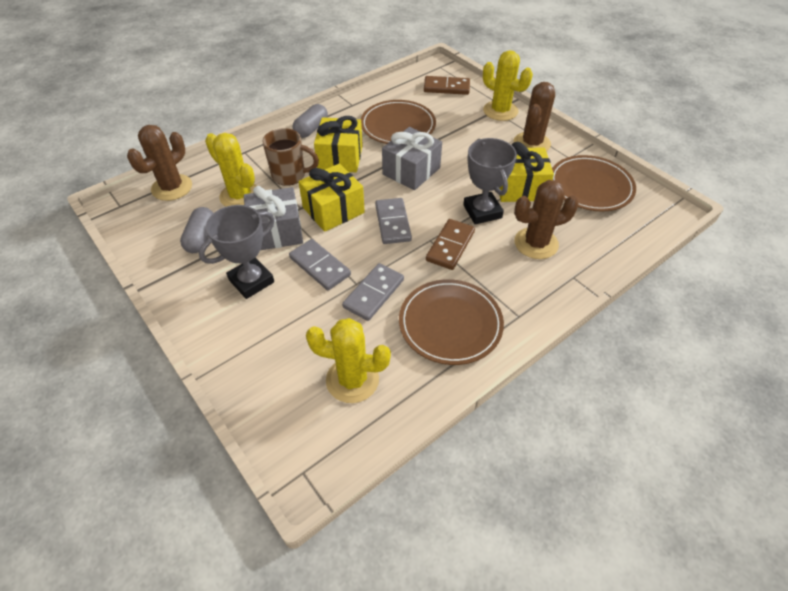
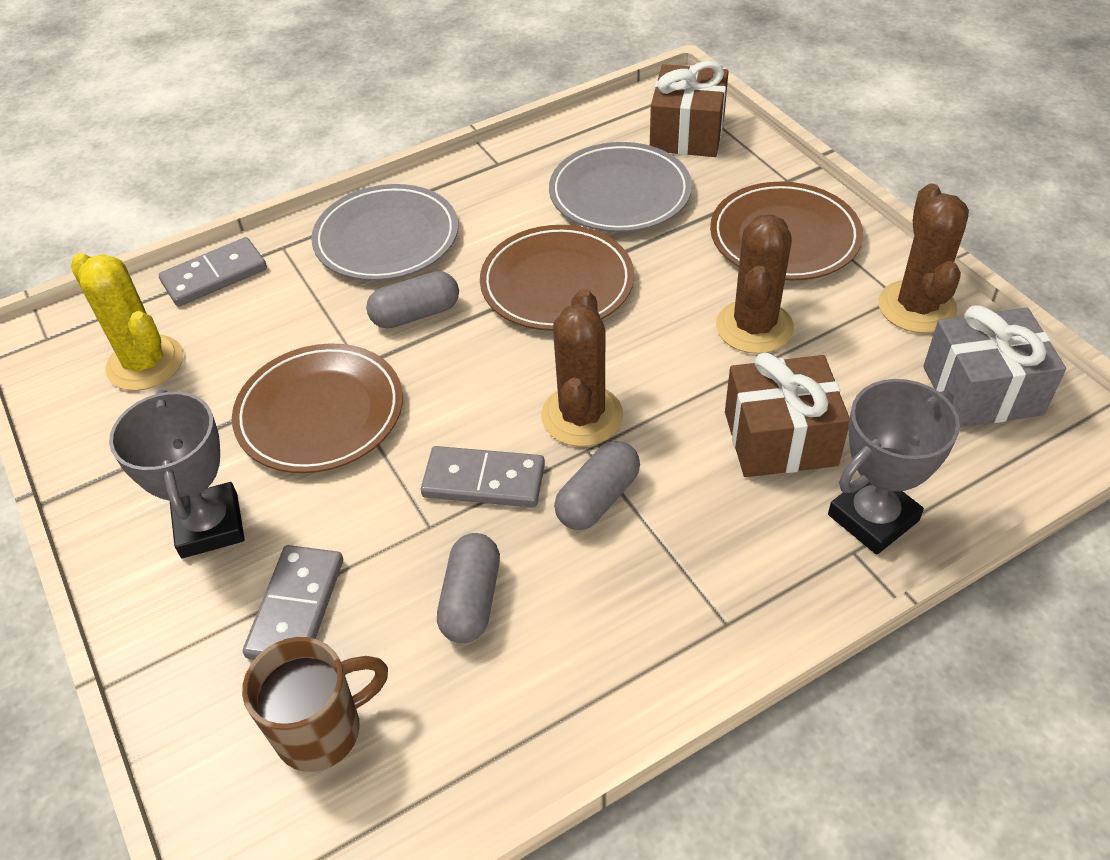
brown domino: 2 -> 0
brown gift: 0 -> 2
grey capsule: 2 -> 3
grey gift: 2 -> 1
grey plate: 0 -> 2
yellow cactus: 3 -> 1
yellow gift: 3 -> 0

